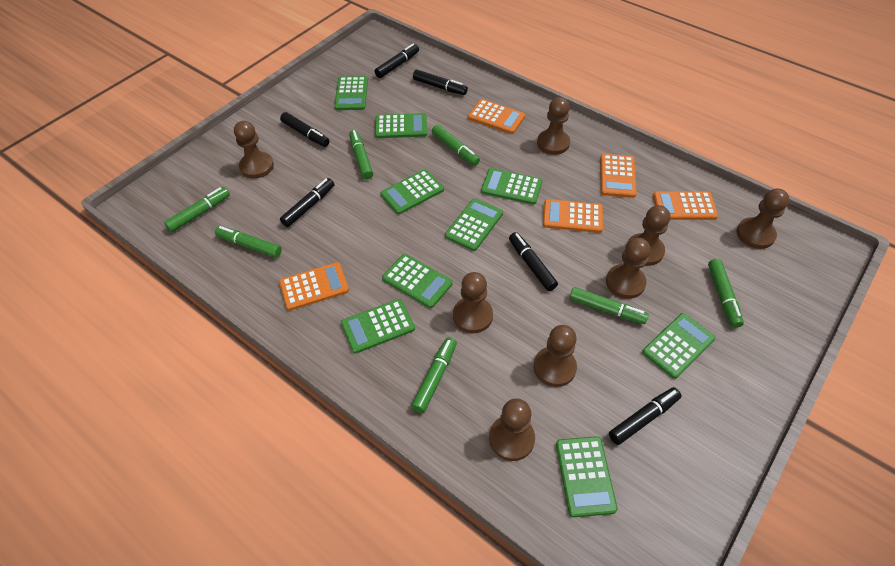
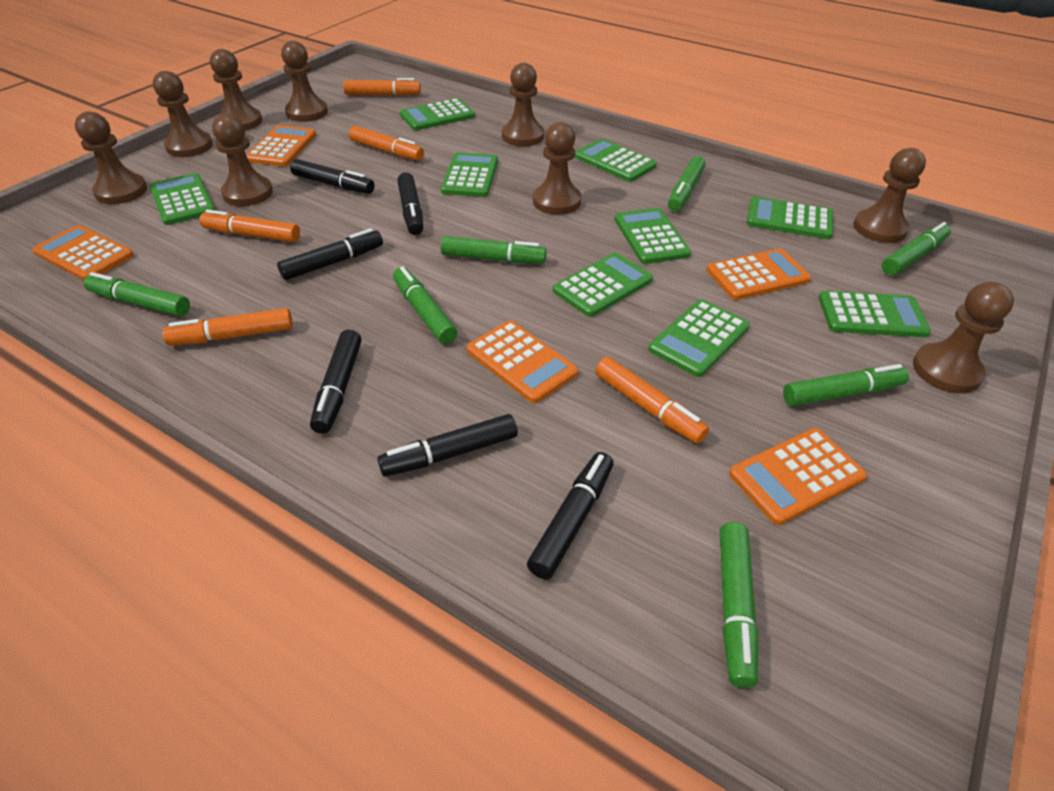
brown pawn: 8 -> 9
orange marker: 0 -> 5

